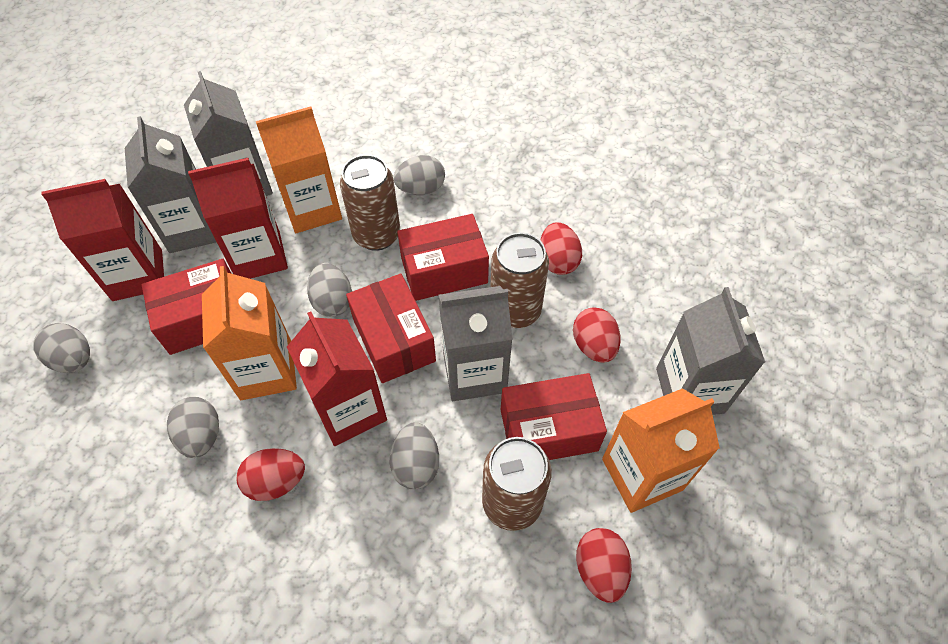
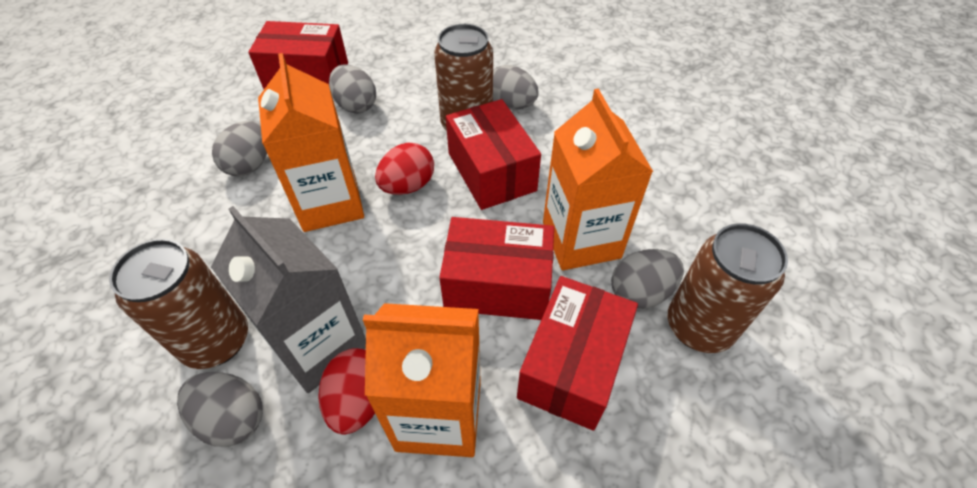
grey carton: 4 -> 1
red carton: 3 -> 0
red egg: 4 -> 2

